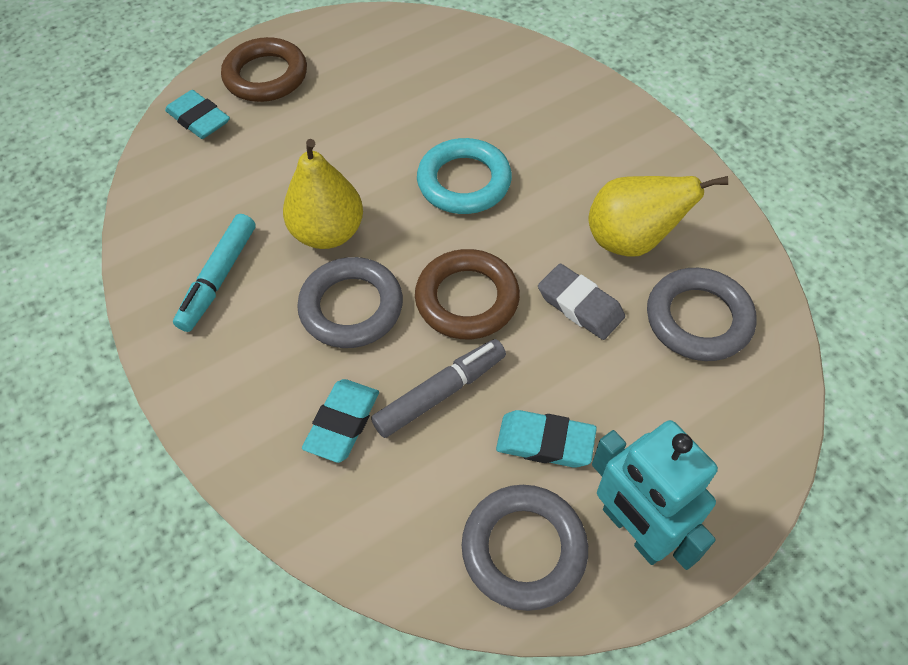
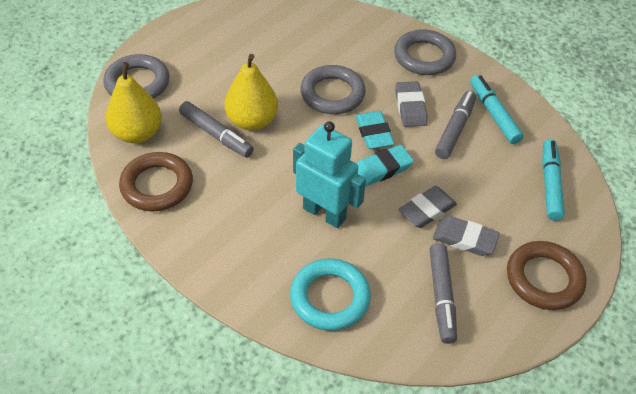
grey eraser: 1 -> 3
grey marker: 1 -> 3
turquoise eraser: 3 -> 2
turquoise marker: 1 -> 2

